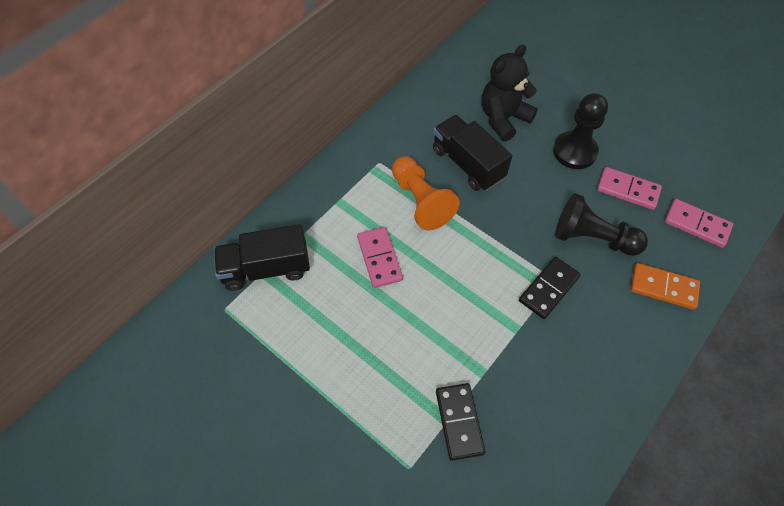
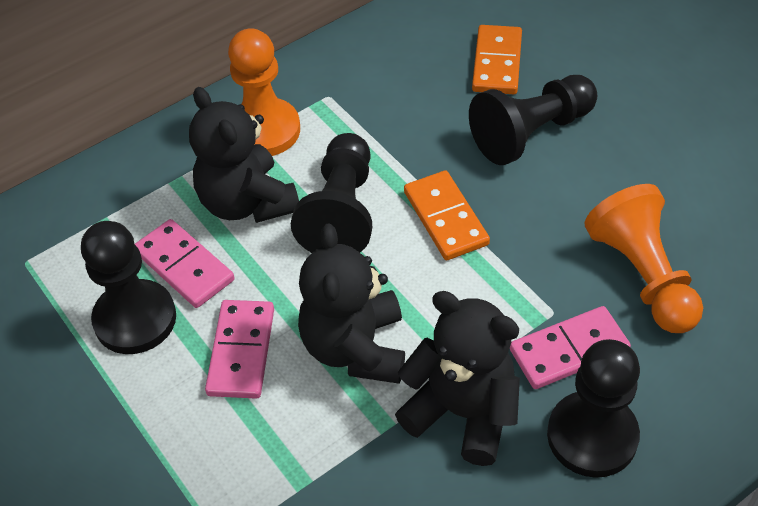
black domino: 2 -> 0
black pawn: 2 -> 4
black teddy bear: 1 -> 3
black truck: 2 -> 0
orange domino: 1 -> 2
orange pawn: 1 -> 2

